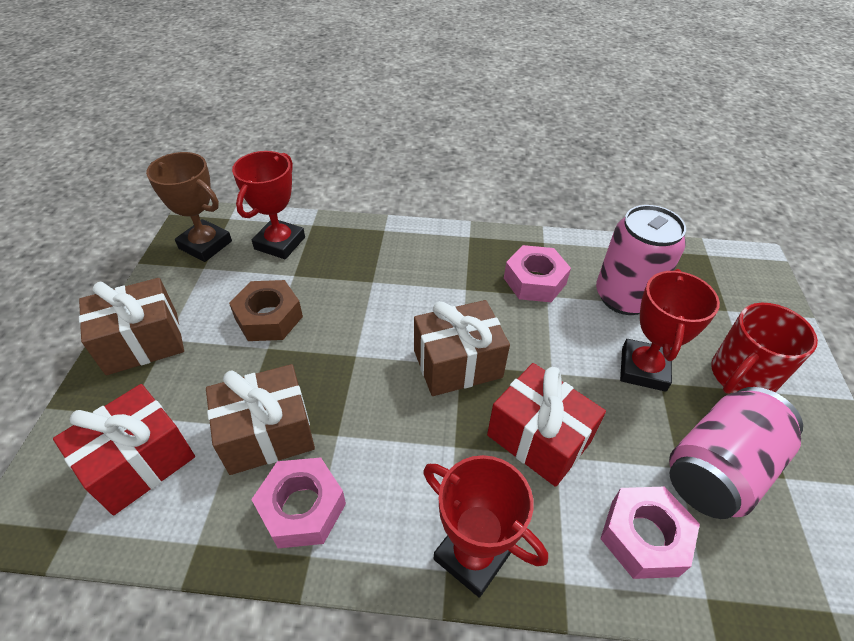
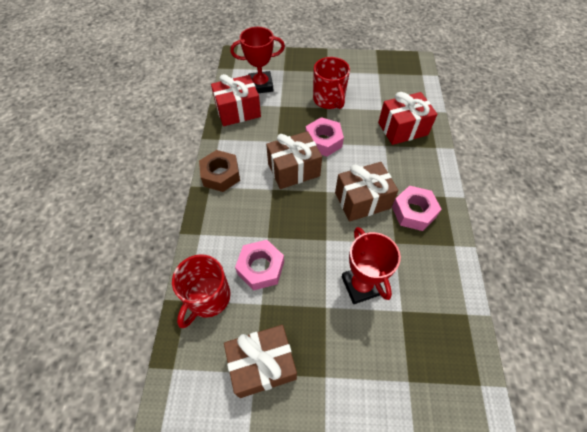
brown trophy: 1 -> 0
pink can: 2 -> 0
red mug: 1 -> 2
red trophy: 3 -> 2

